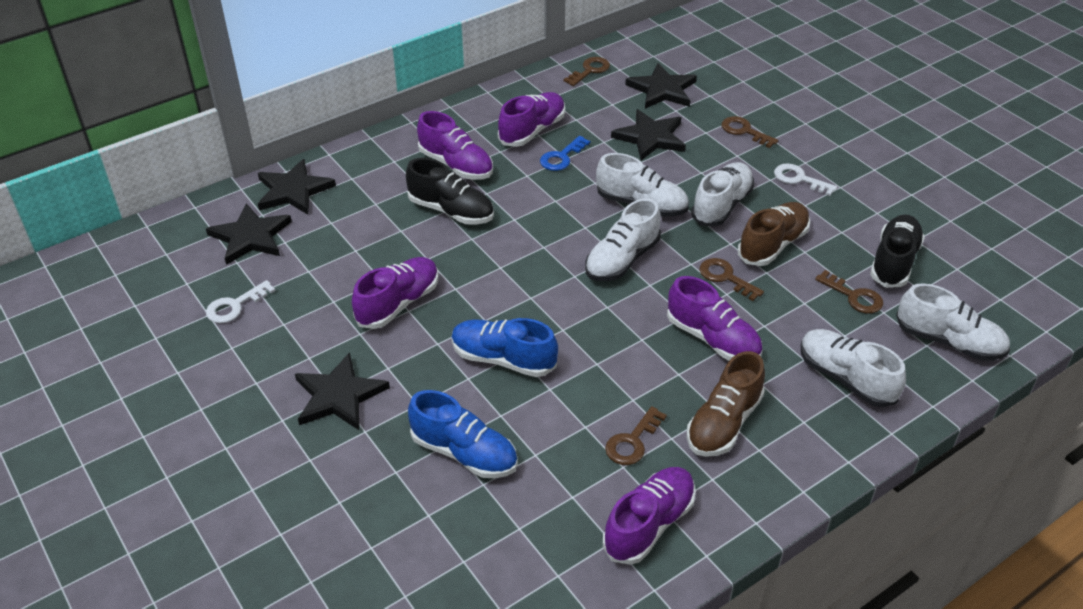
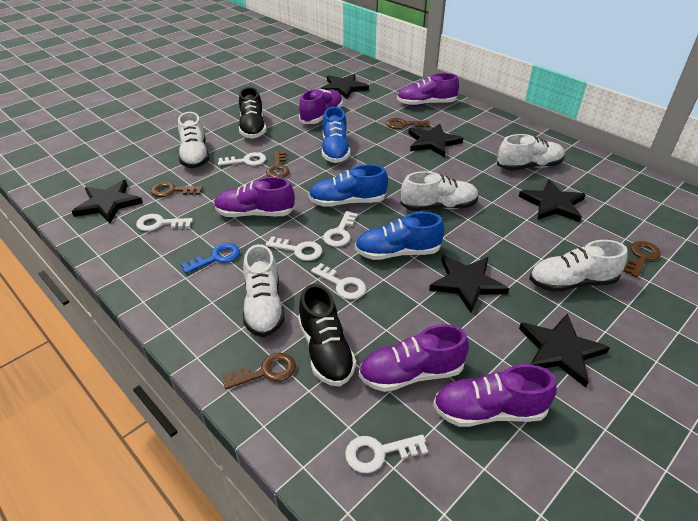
black star: 5 -> 6
blue shoe: 2 -> 3
brown shoe: 2 -> 0
white key: 2 -> 6

